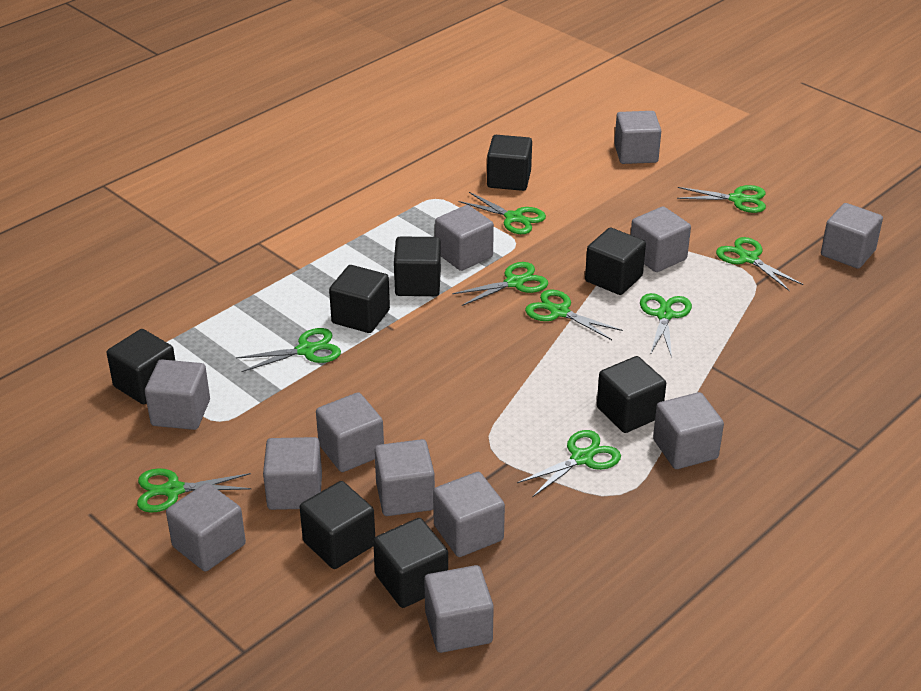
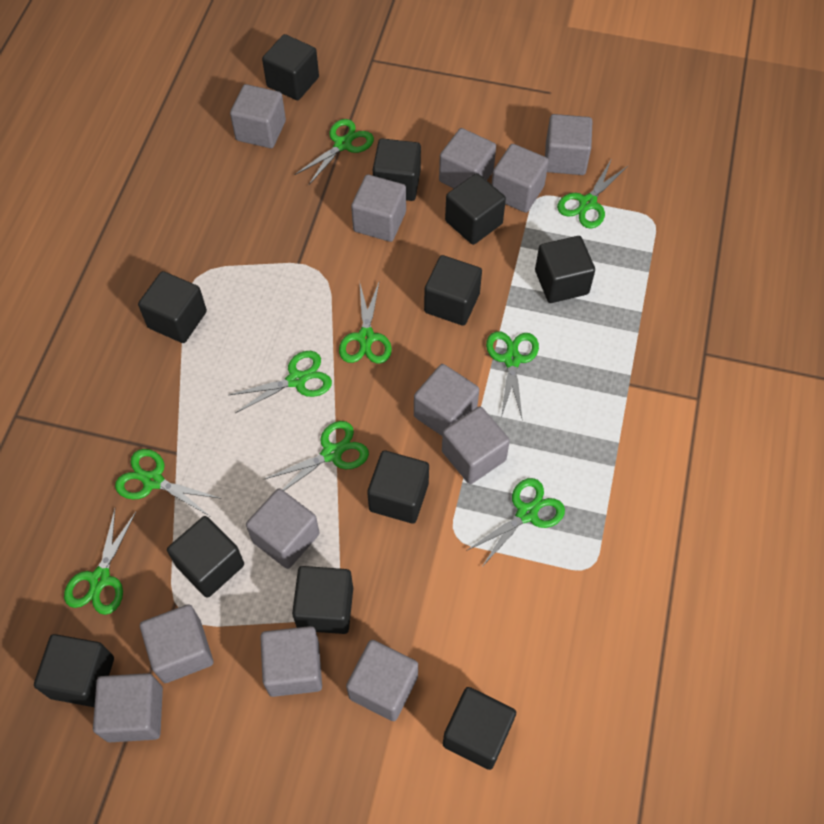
black cube: 8 -> 11

